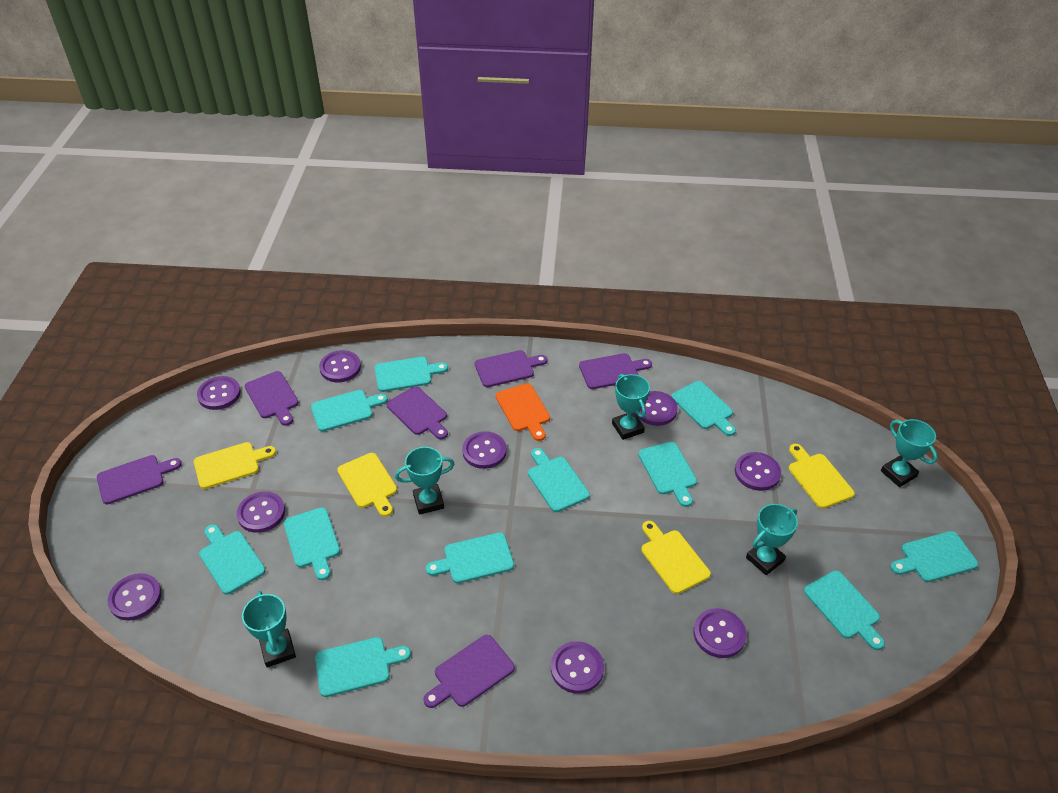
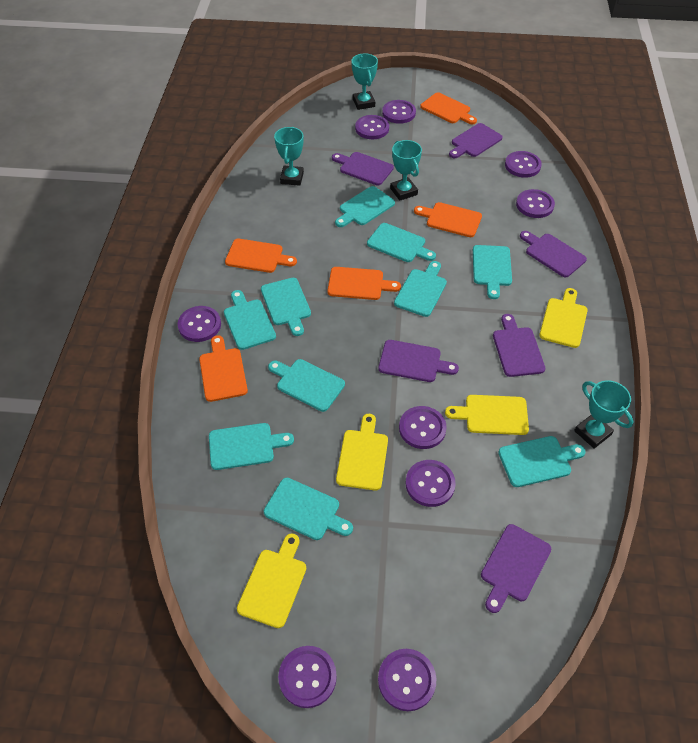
orange cutting board: 1 -> 5
turquoise cutting board: 11 -> 10
turquoise trophy: 5 -> 4

